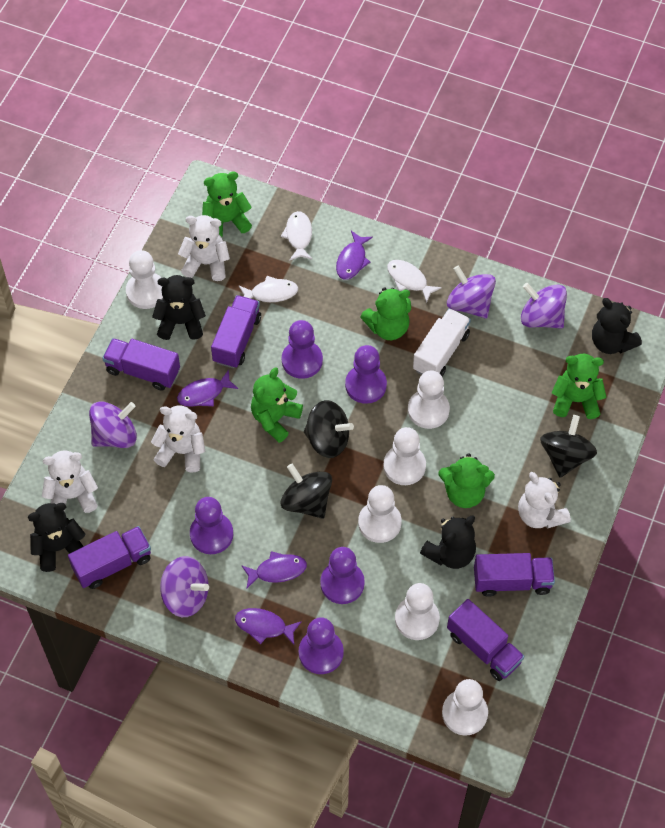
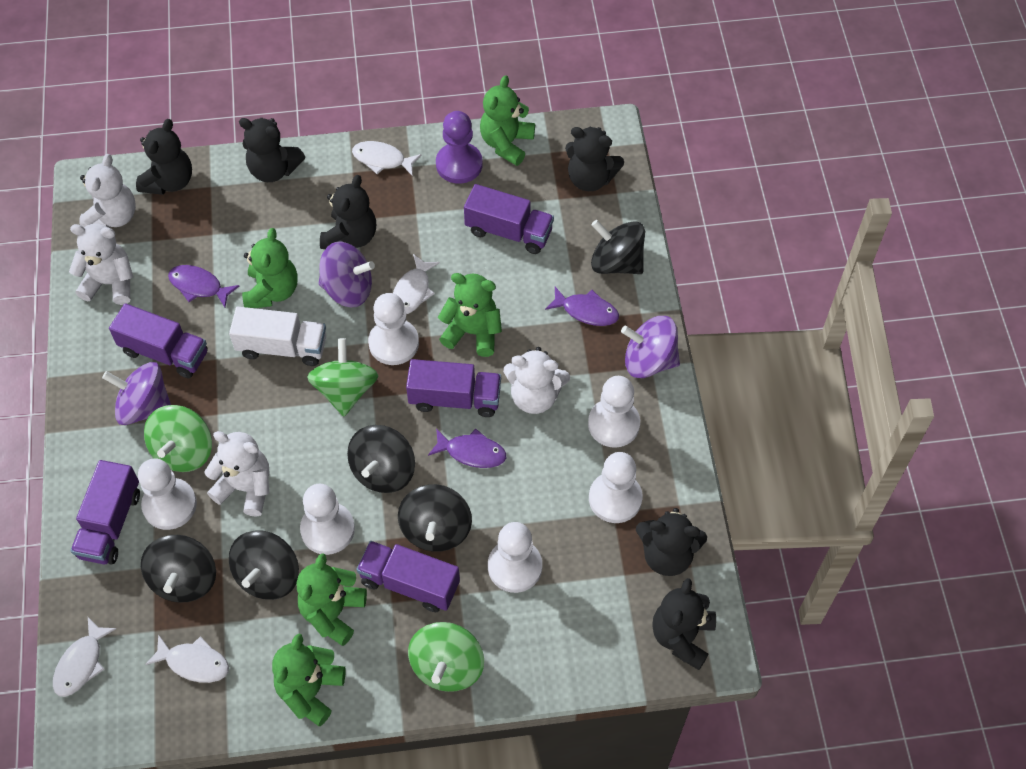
black spinning top: 3 -> 5
black teddy bear: 4 -> 6
green spinning top: 0 -> 3
purple fish: 4 -> 3
purple pawn: 5 -> 1
purple spinning top: 4 -> 3
white fish: 3 -> 4

